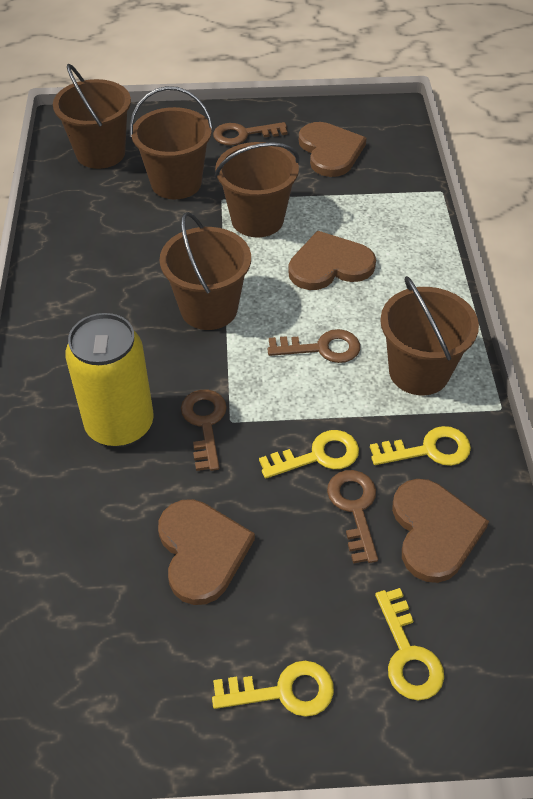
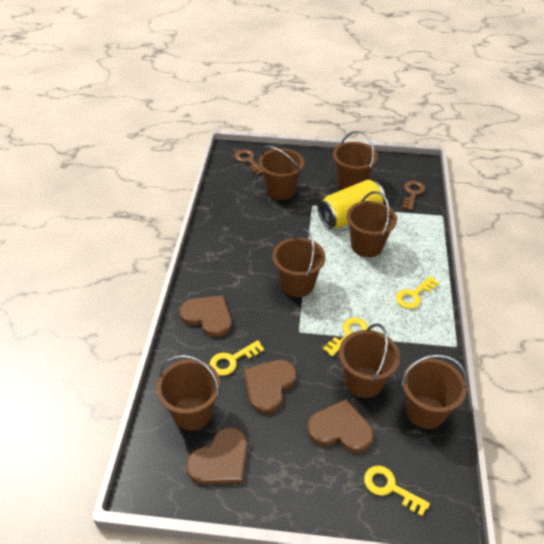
brown bucket: 5 -> 7
brown key: 4 -> 2

